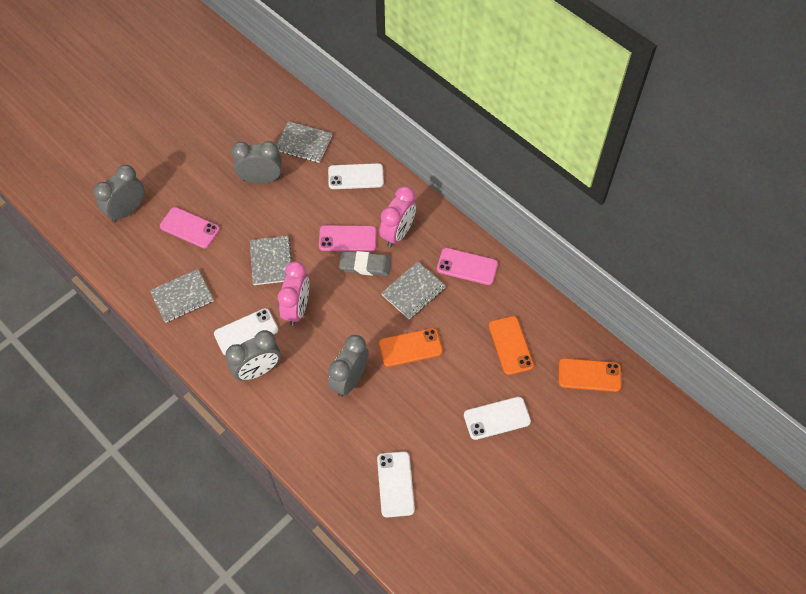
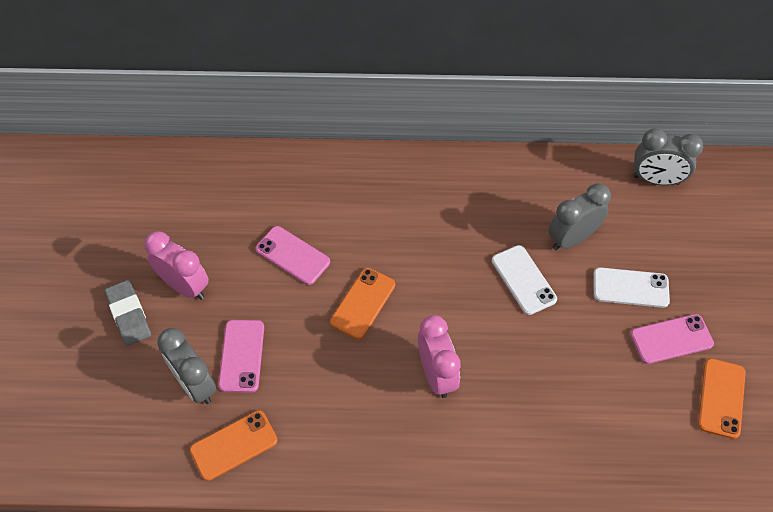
grey clock: 4 -> 3
grey notebook: 4 -> 0
white phone: 4 -> 2

